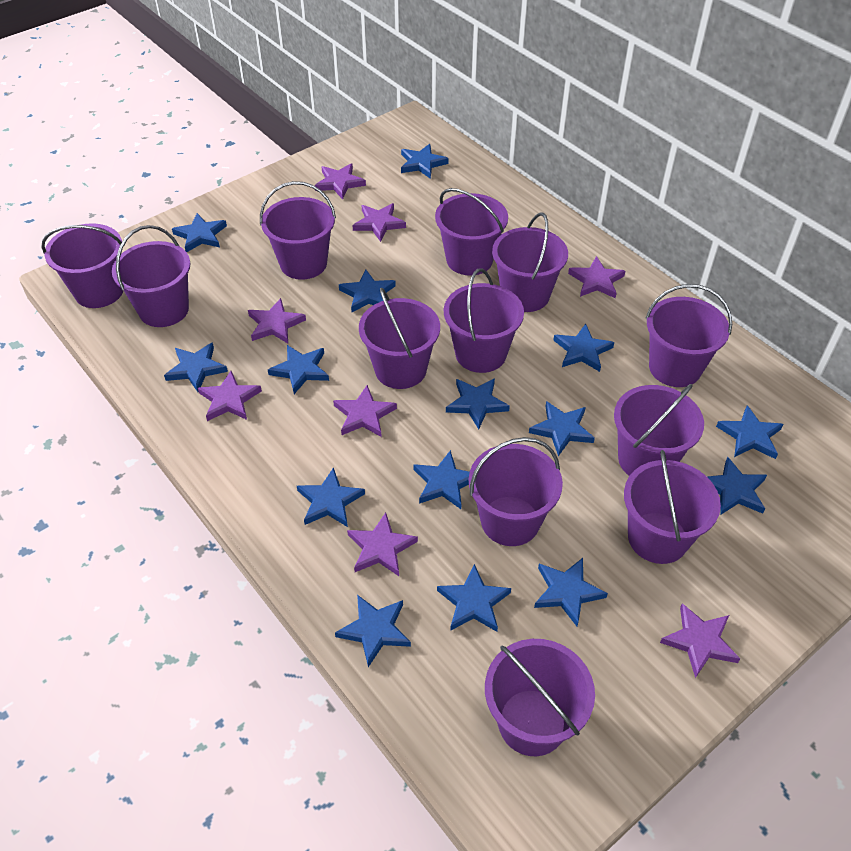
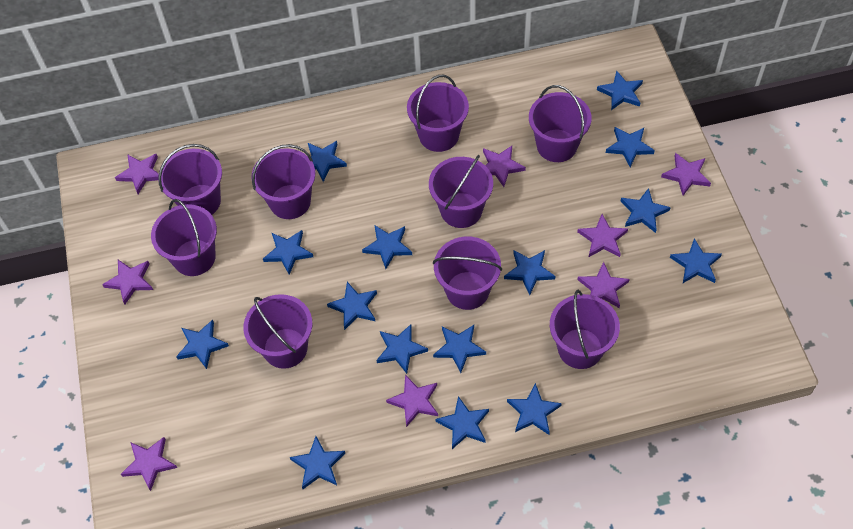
purple bucket: 12 -> 9

